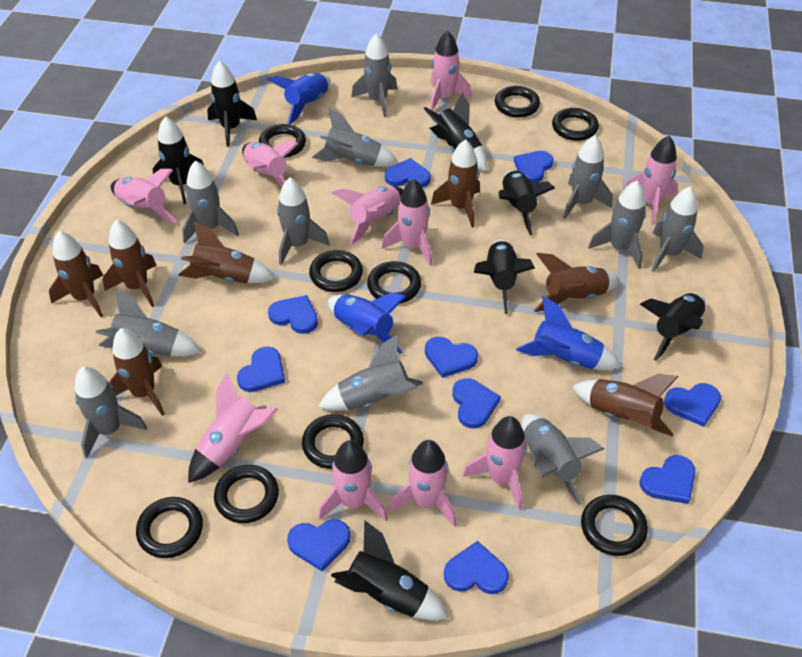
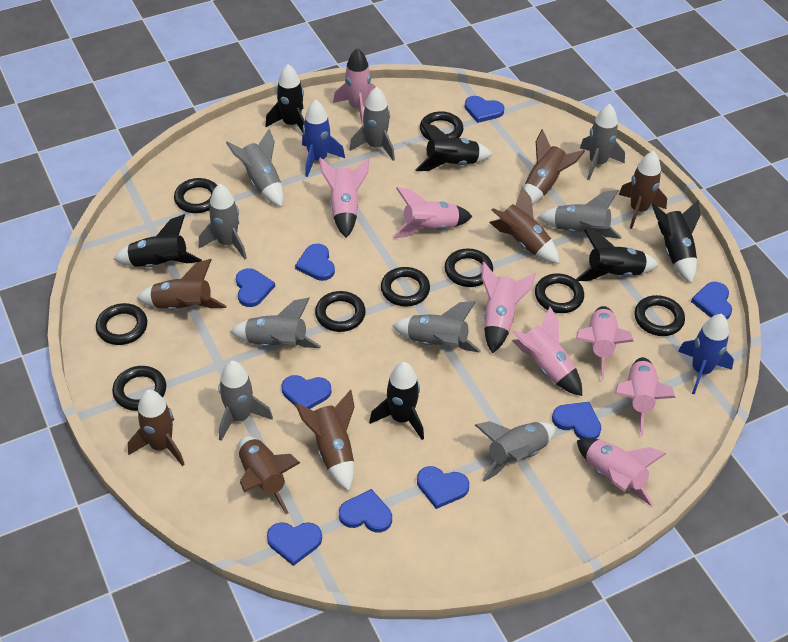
black rocket: 7 -> 6
blue heart: 10 -> 9
blue rocket: 3 -> 2
grey rocket: 11 -> 9
pink rocket: 10 -> 8

